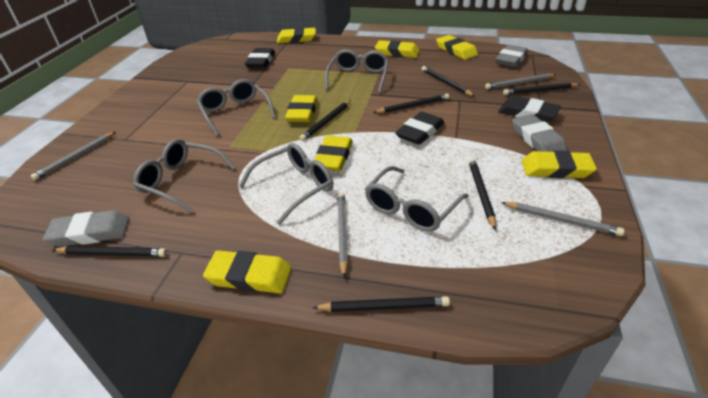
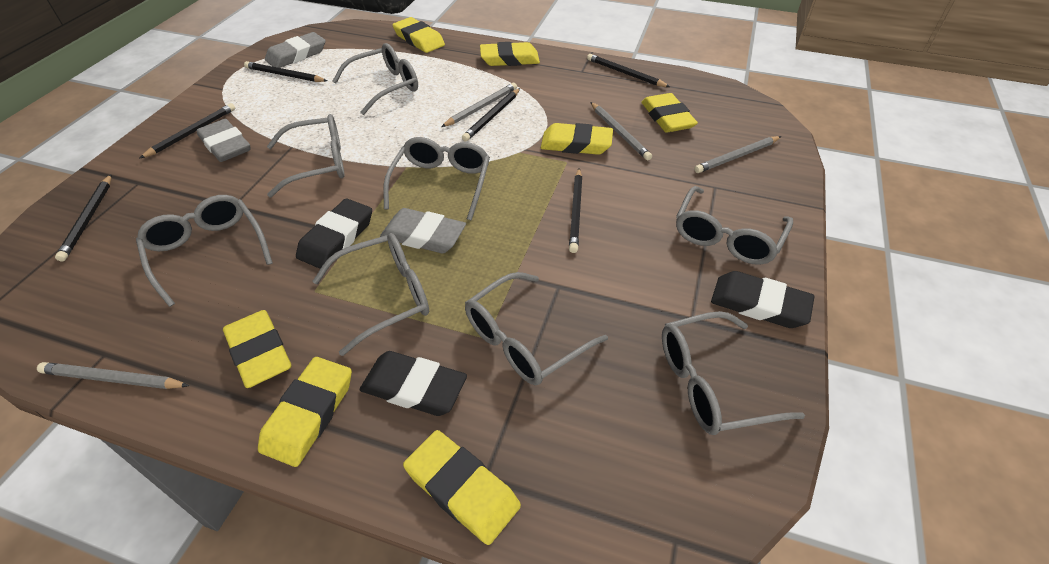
black pencil: 7 -> 6
grey glasses: 5 -> 8

